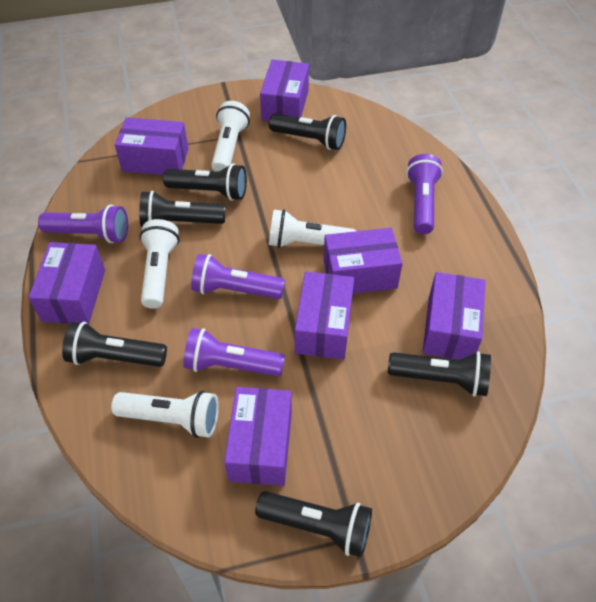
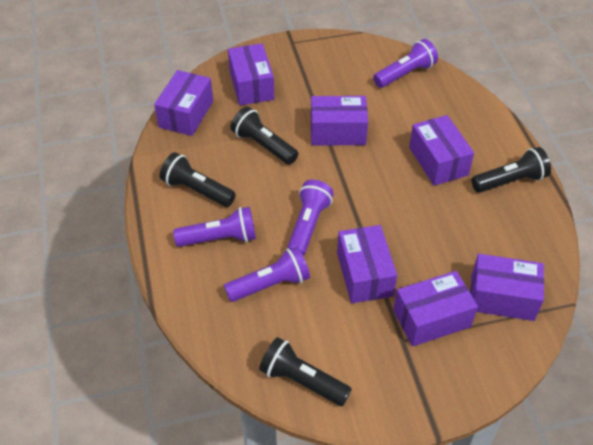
black flashlight: 6 -> 4
white flashlight: 4 -> 0

